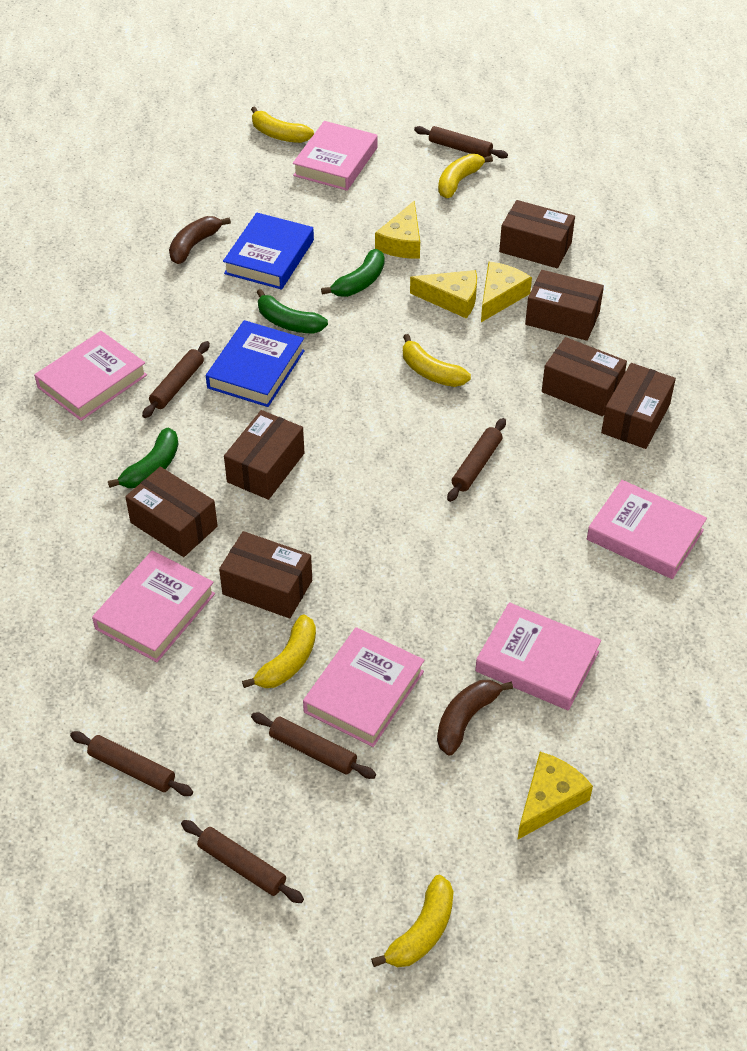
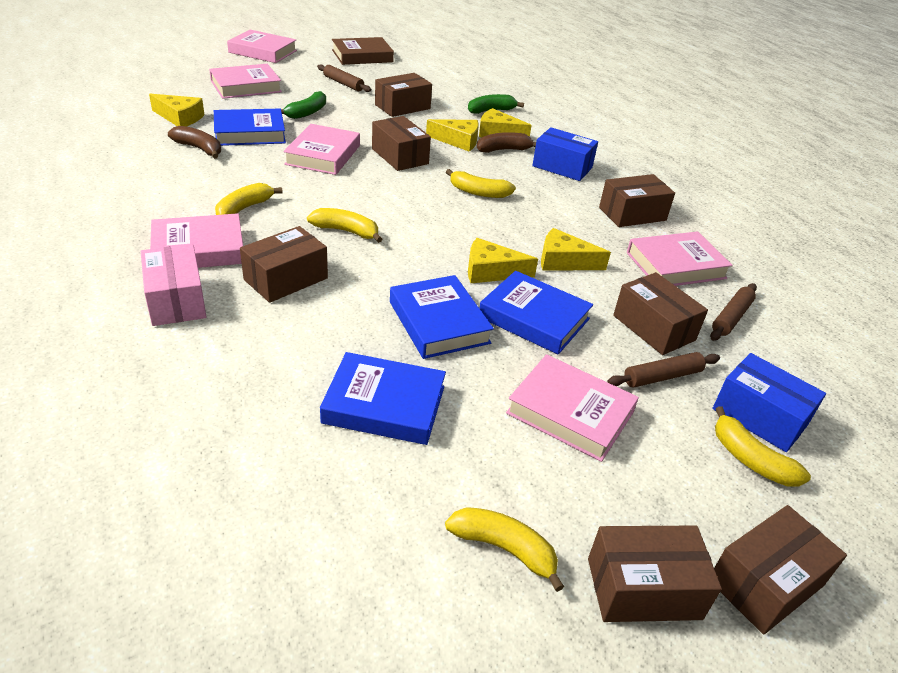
blue book: 2 -> 4
blue box: 0 -> 2
brown book: 0 -> 1
brown rolling pin: 6 -> 3
green banana: 3 -> 2
pink box: 0 -> 1
yellow cheese: 4 -> 5

